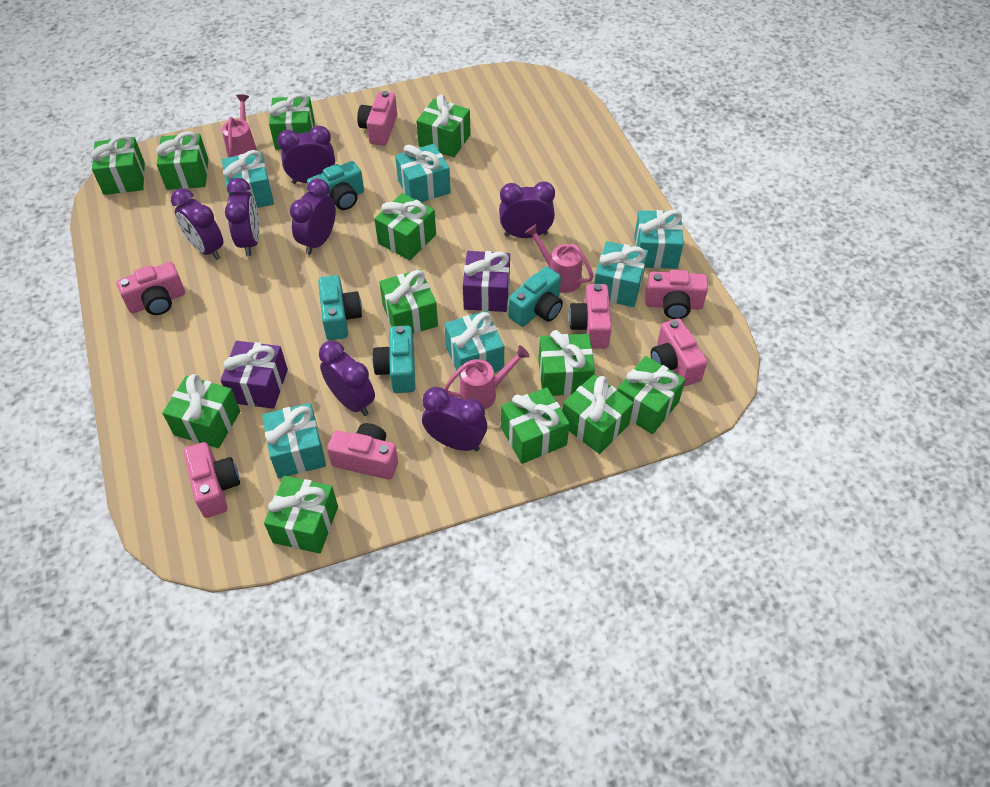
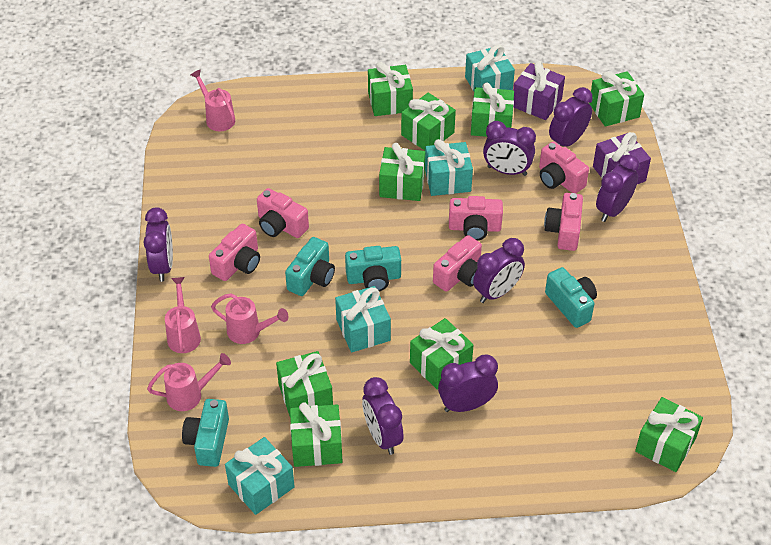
green gift: 12 -> 9
pink camera: 7 -> 6
pink watering can: 3 -> 4
turquoise gift: 6 -> 4

